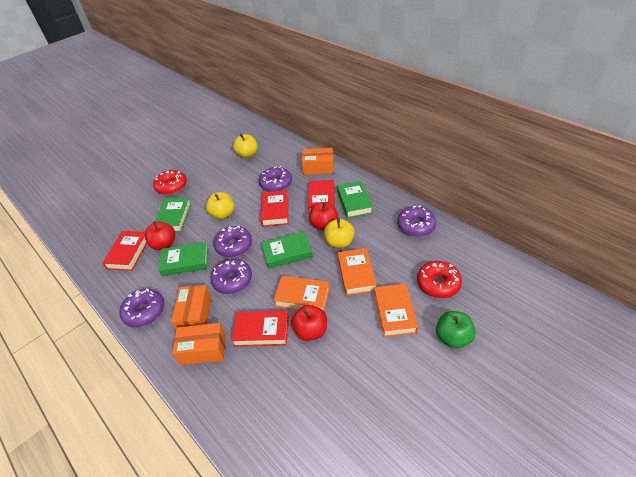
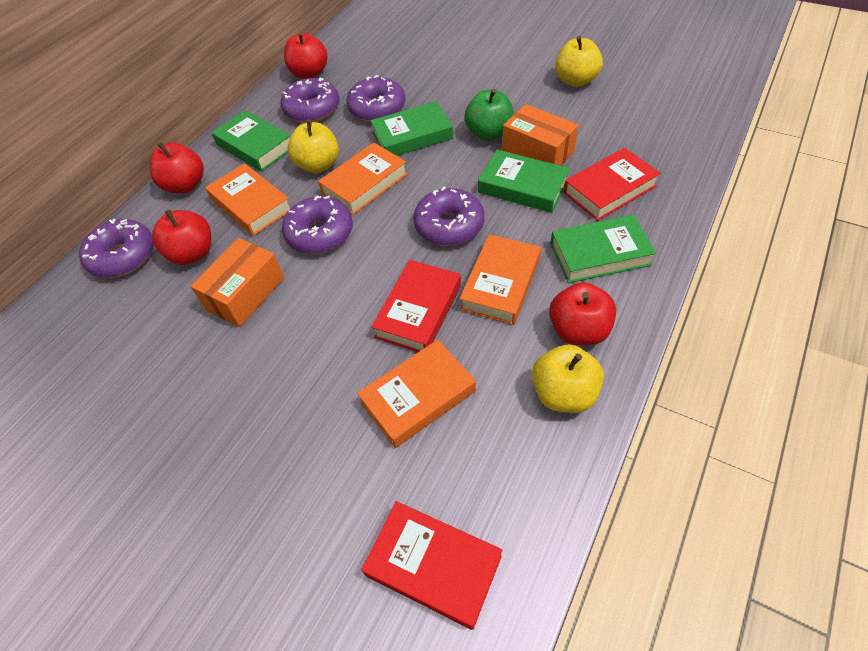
orange book: 3 -> 4
orange box: 3 -> 2
red apple: 3 -> 4
red book: 4 -> 3
red donut: 2 -> 0

